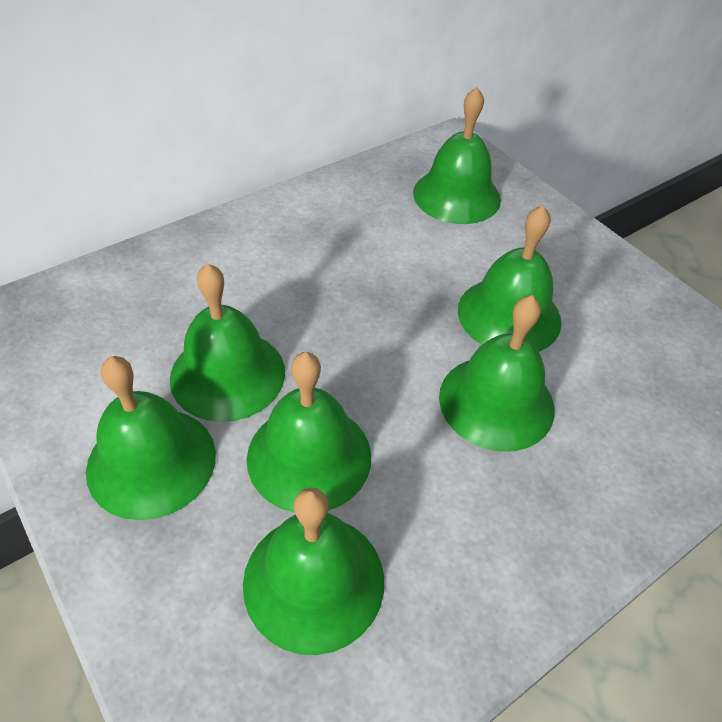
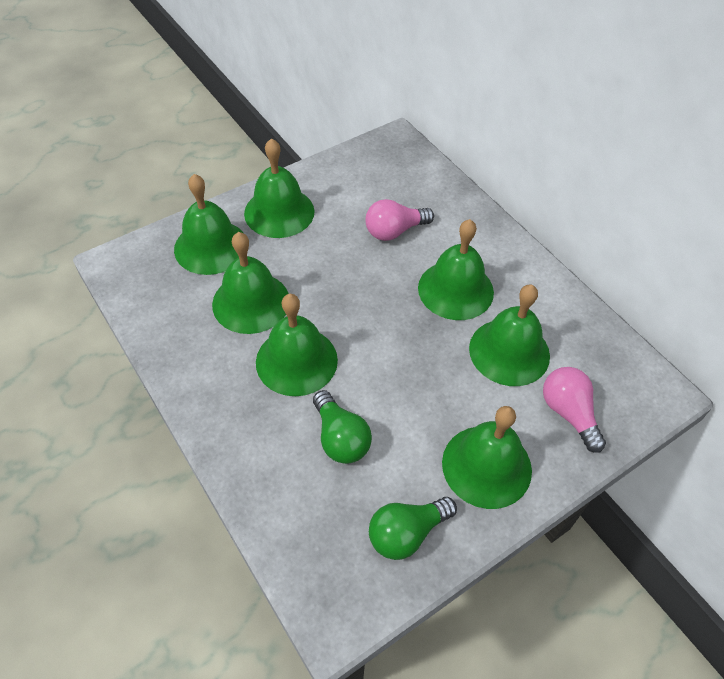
green light bulb: 0 -> 2
pink light bulb: 0 -> 2

